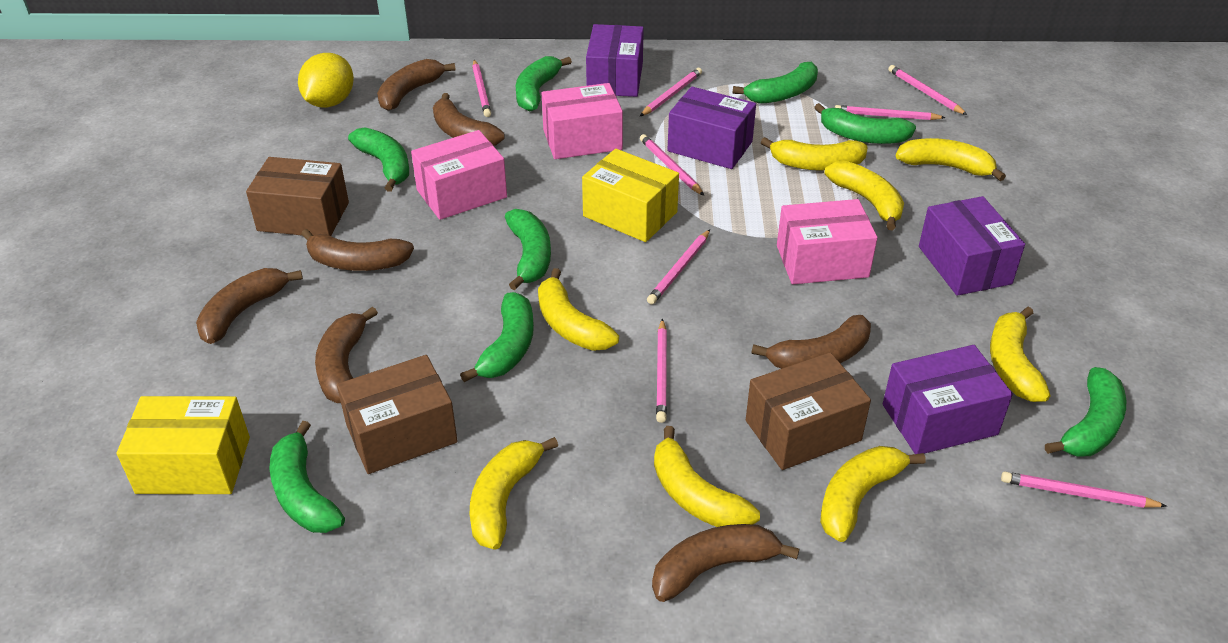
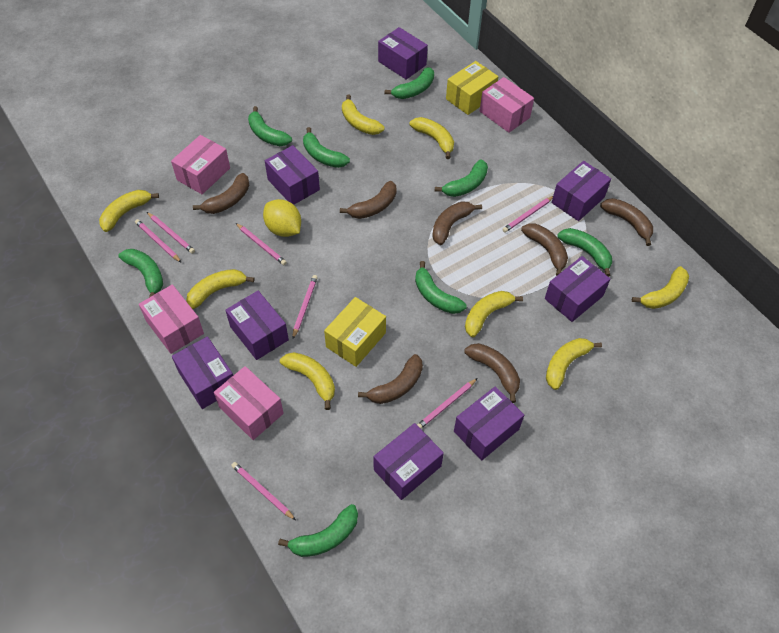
brown box: 3 -> 0
pink box: 3 -> 4
pink pencil: 8 -> 7
purple box: 4 -> 8

